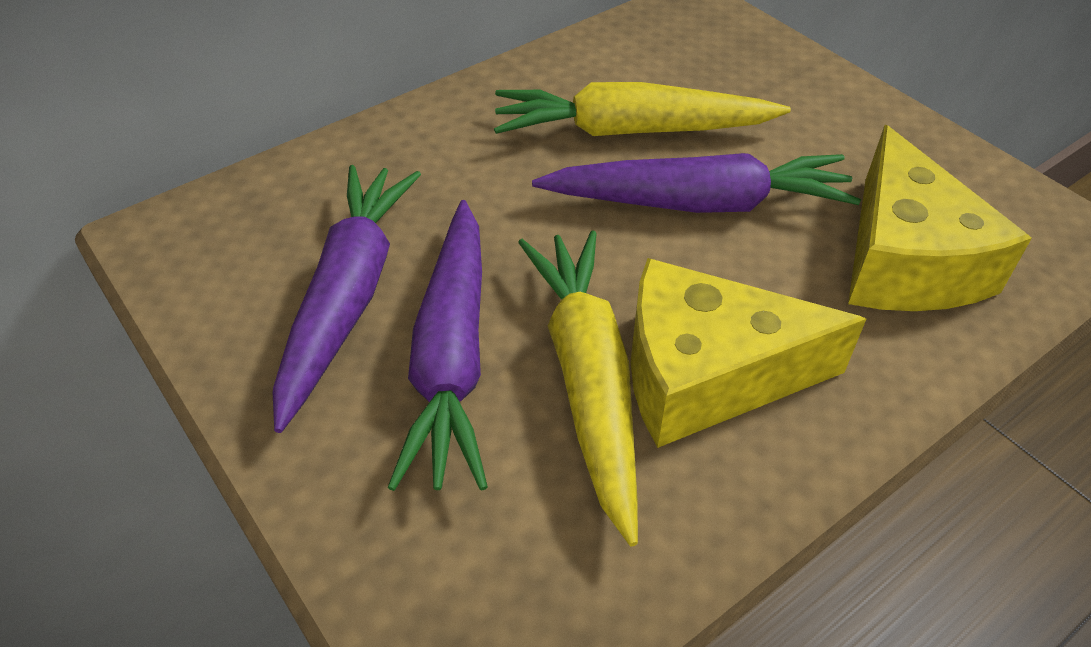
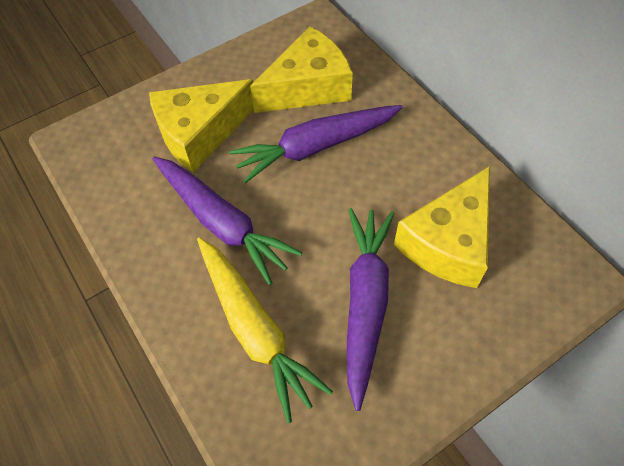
yellow carrot: 2 -> 1
yellow cheese: 2 -> 3

